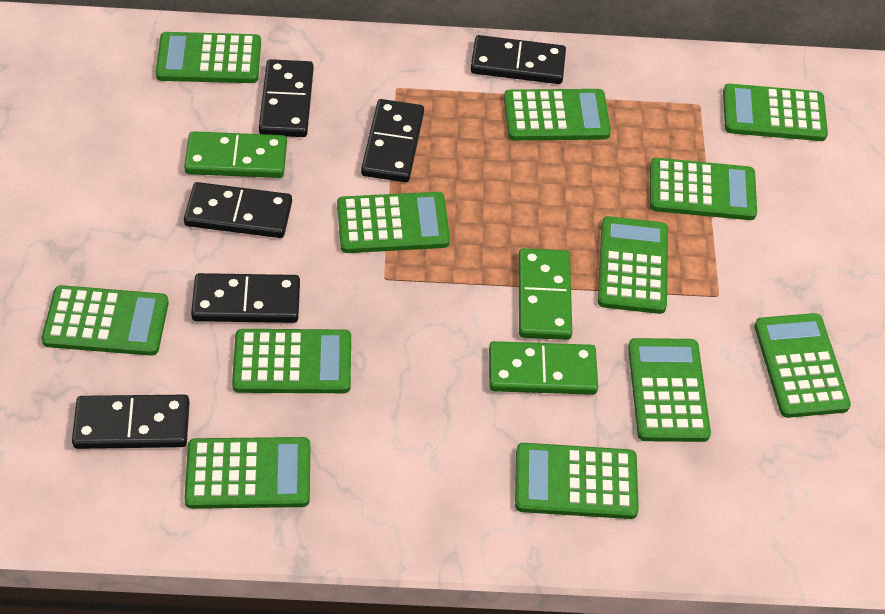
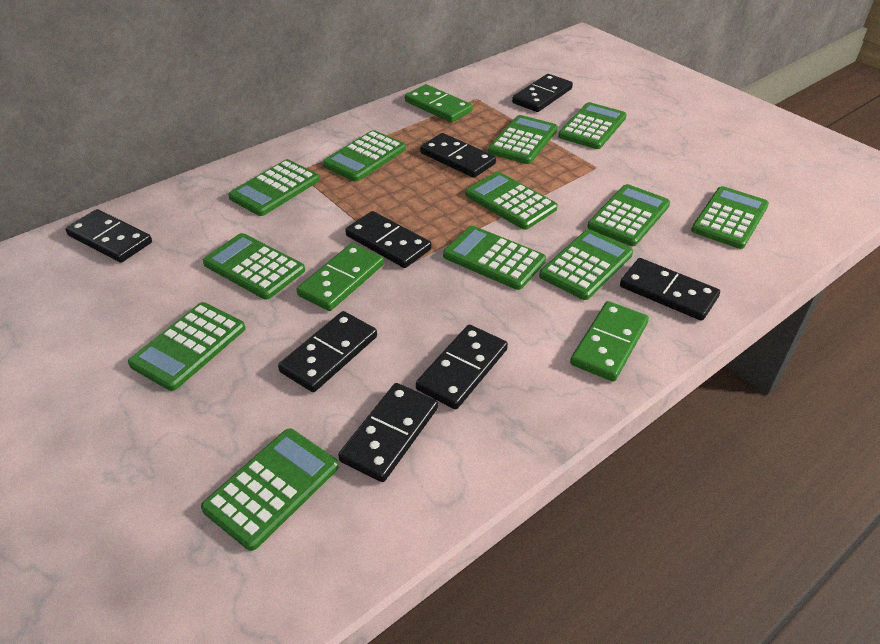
black domino: 6 -> 8

